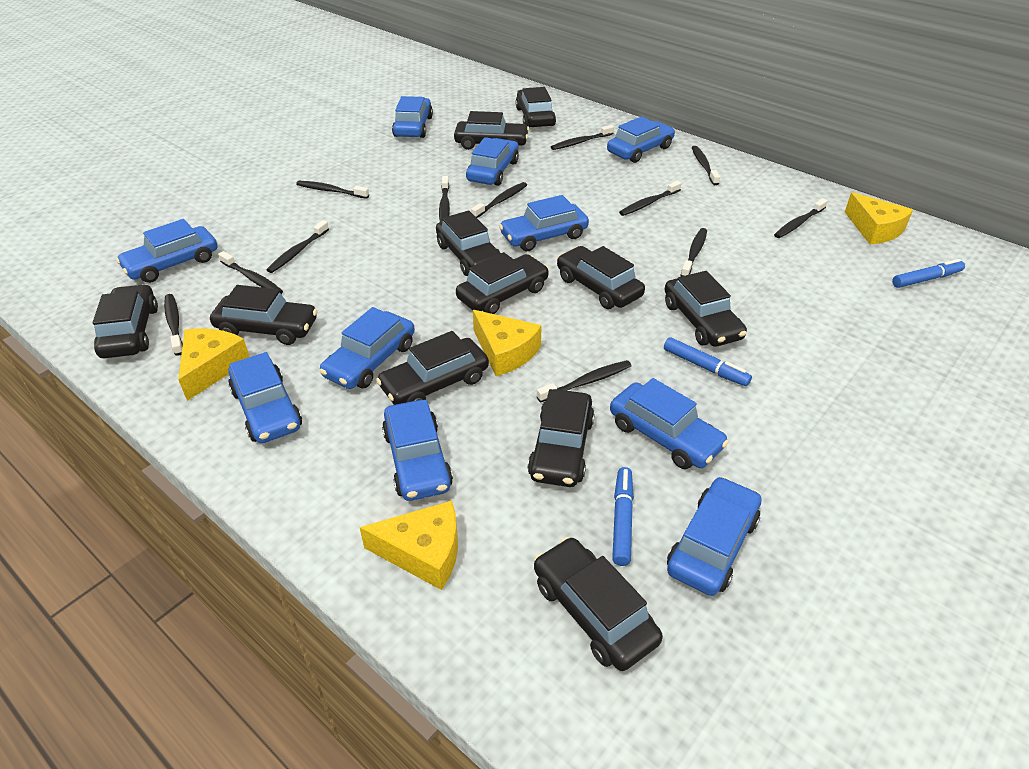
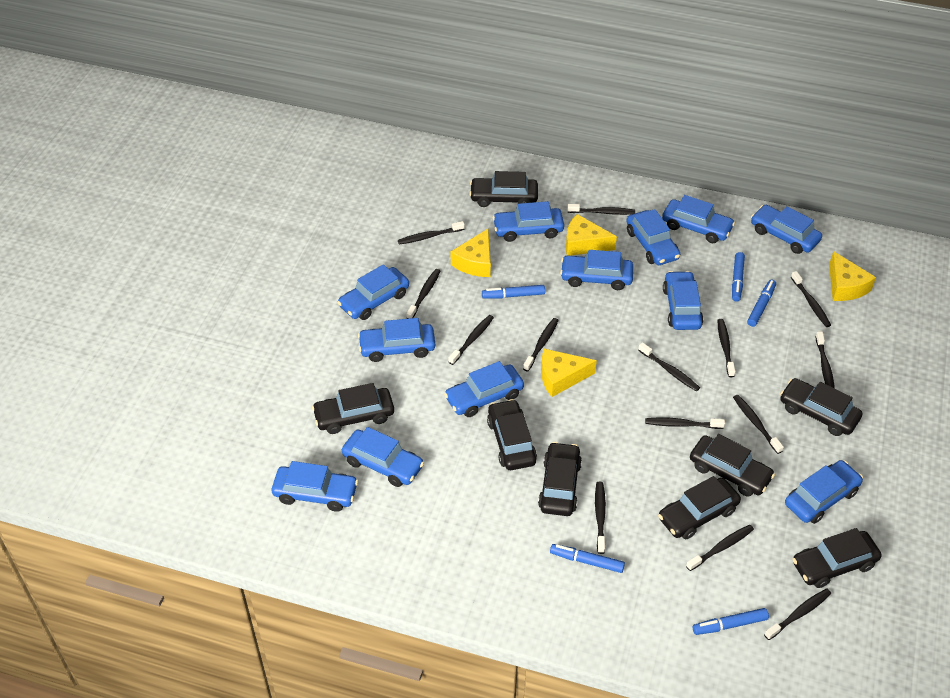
black car: 11 -> 8
black toothbrush: 12 -> 14
blue car: 10 -> 12
blue marker: 3 -> 5

